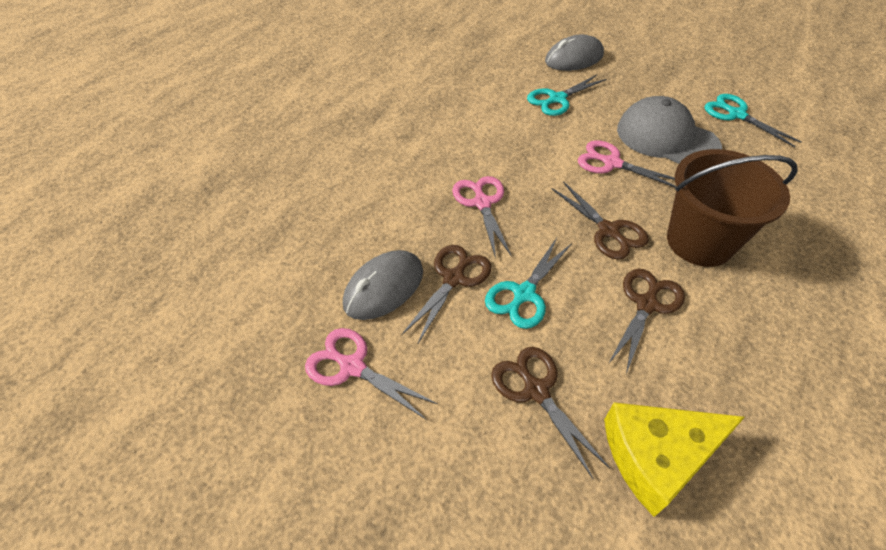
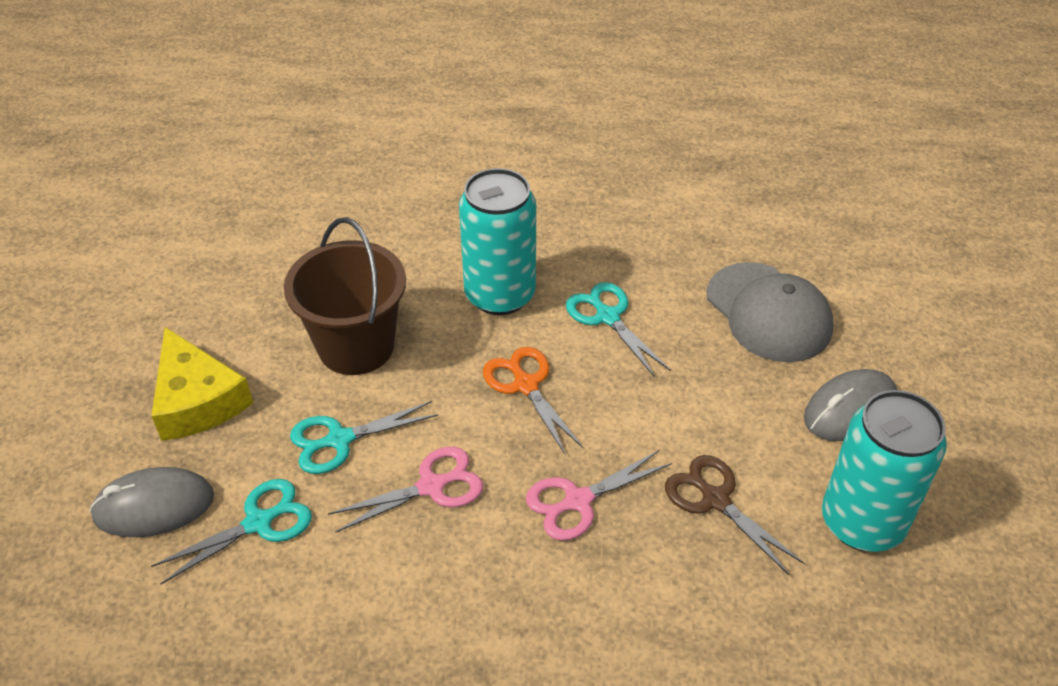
brown scissors: 4 -> 1
orange scissors: 0 -> 1
pink scissors: 3 -> 2
turquoise can: 0 -> 2

